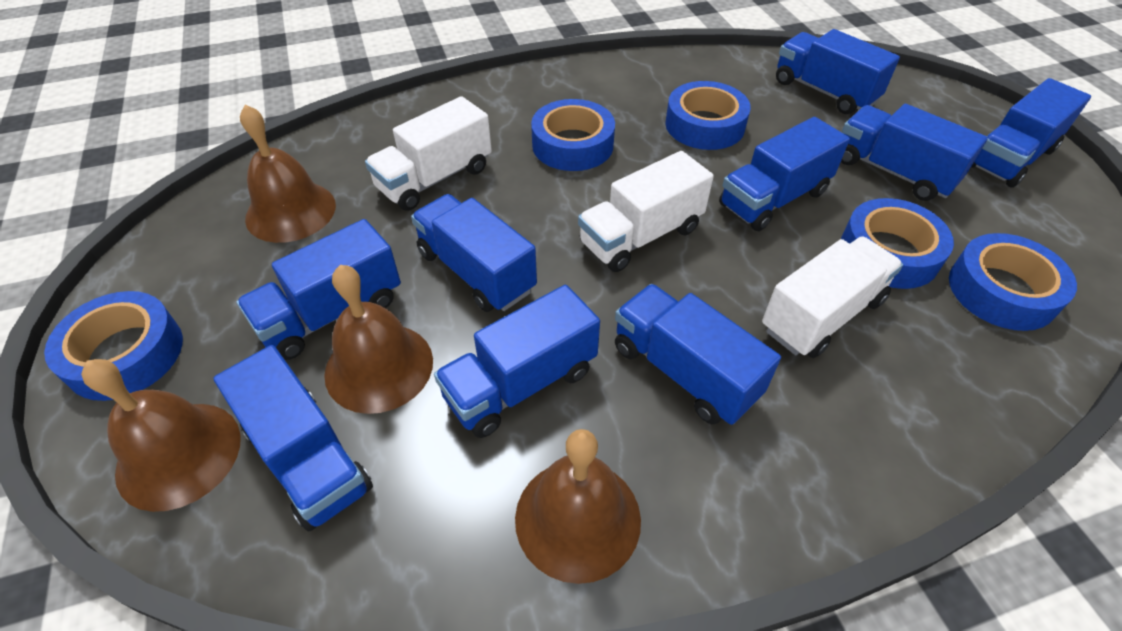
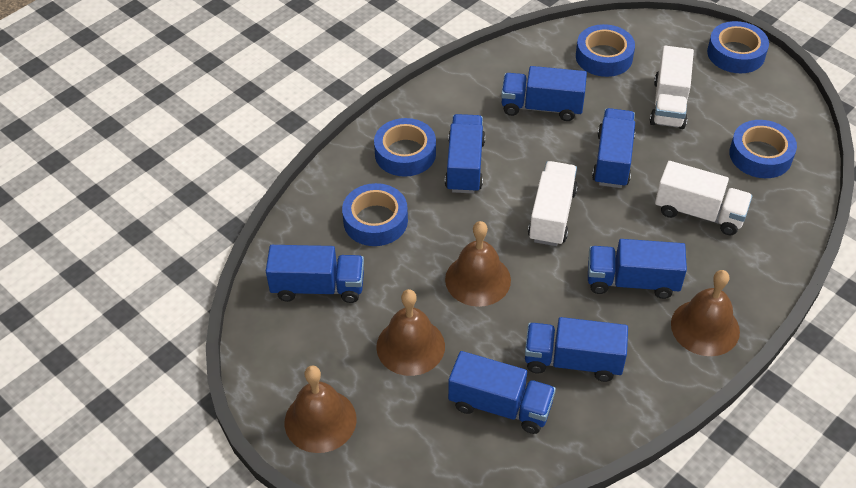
blue truck: 9 -> 7

